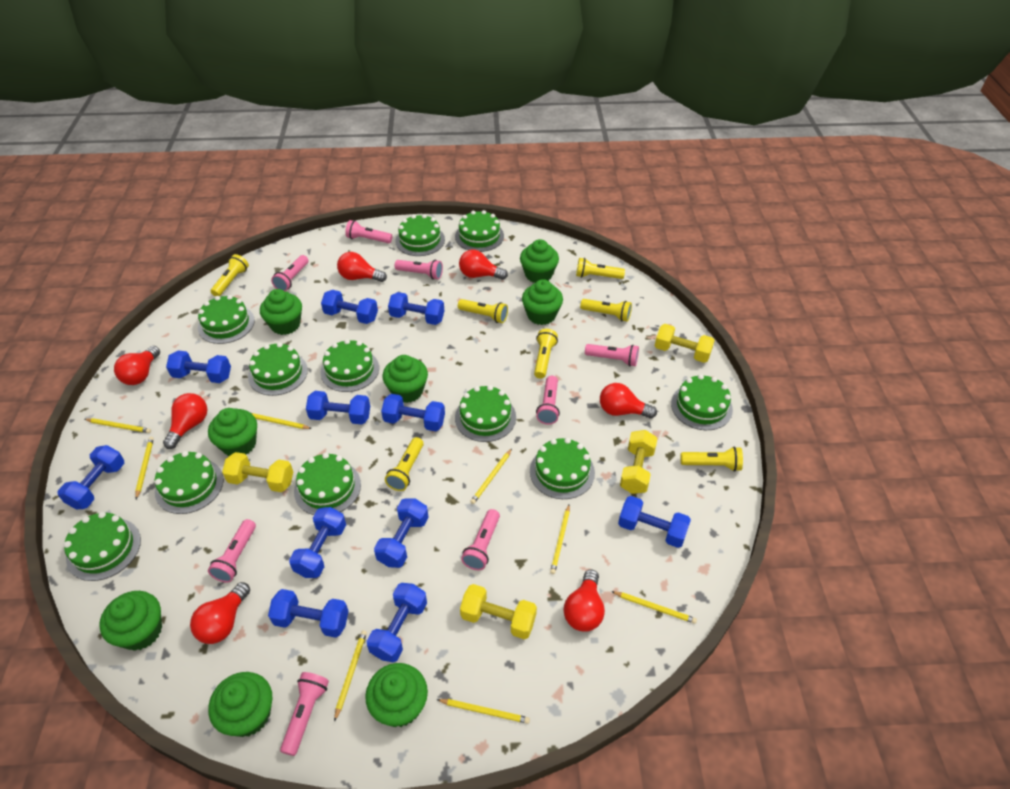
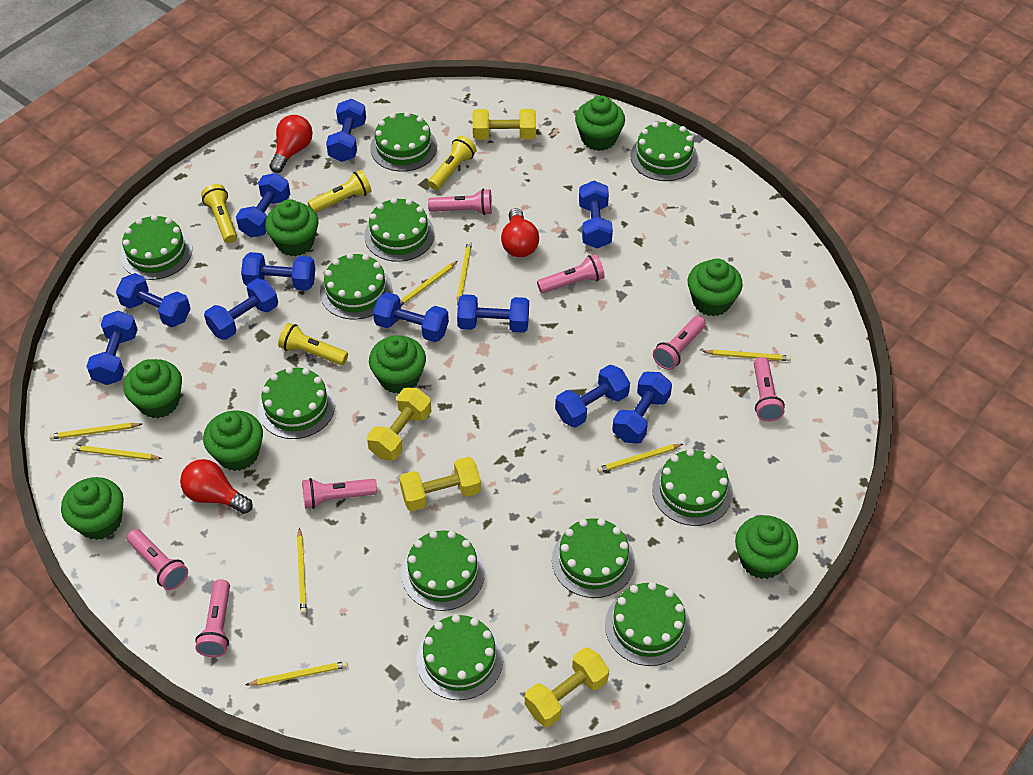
pink flashlight: 8 -> 7
red light bulb: 7 -> 3
yellow flashlight: 7 -> 4

